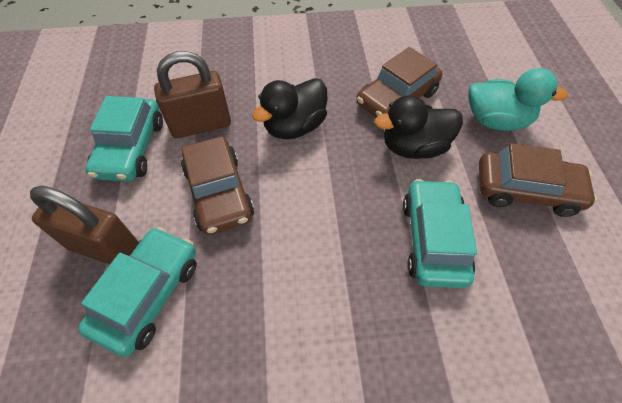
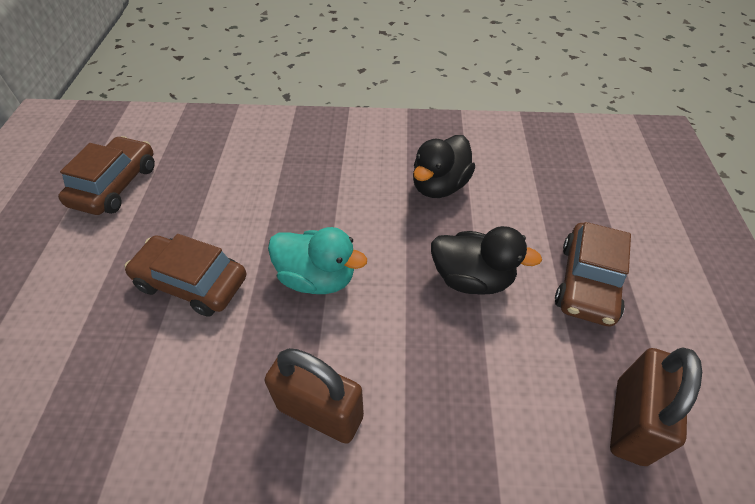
turquoise car: 3 -> 0

